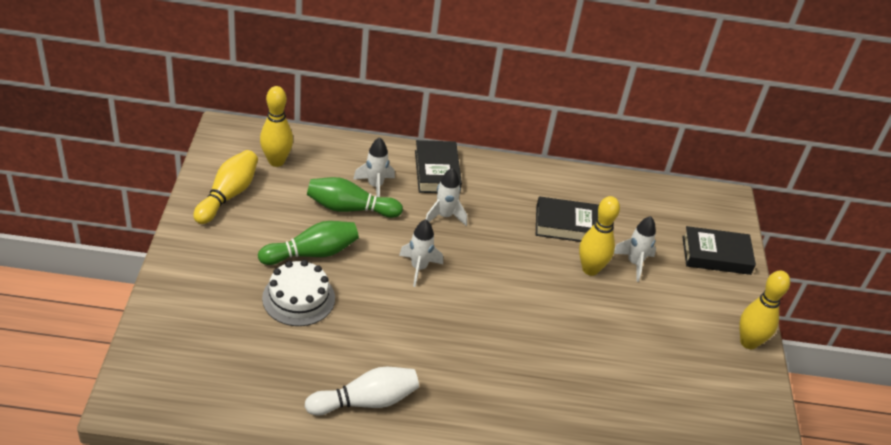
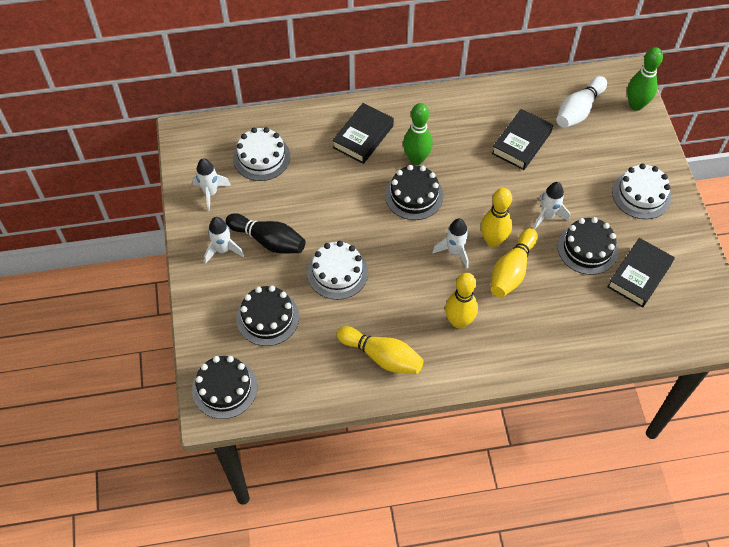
black bowling pin: 0 -> 1
black cake: 0 -> 4
white cake: 1 -> 3

